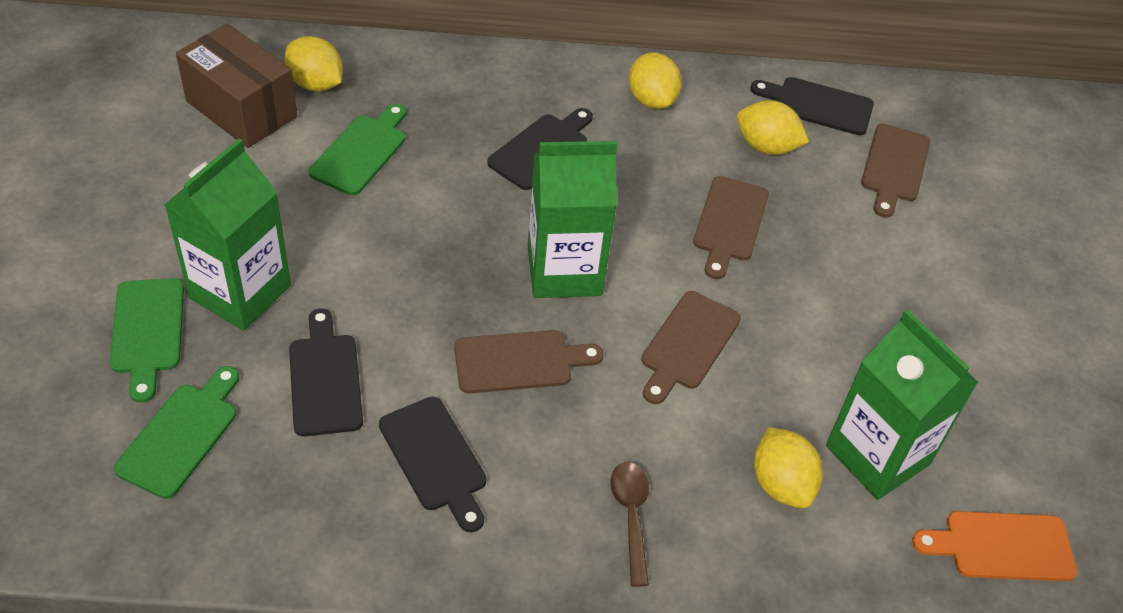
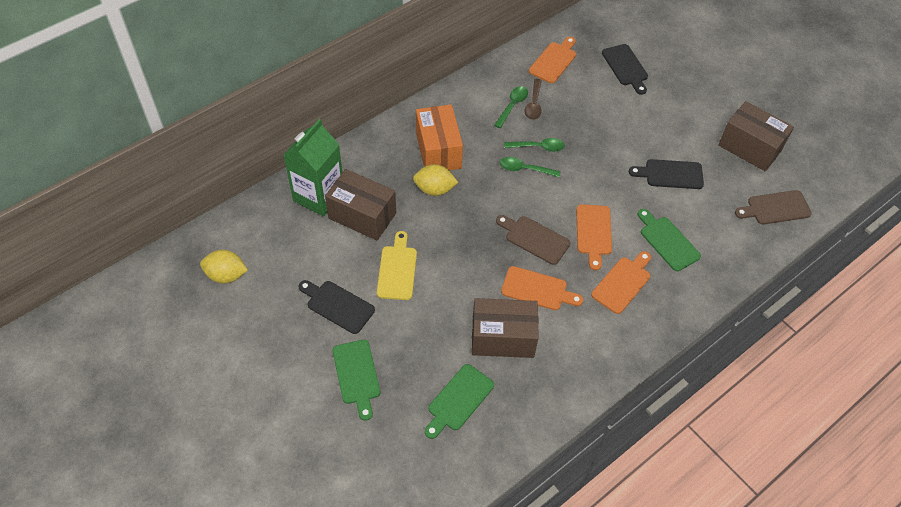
black cutting board: 4 -> 3
brown box: 1 -> 3
brown cutting board: 4 -> 2
green carton: 3 -> 1
green spoon: 0 -> 3
orange box: 0 -> 1
orange cutting board: 1 -> 4
yellow cutting board: 0 -> 1
yellow lemon: 4 -> 2

